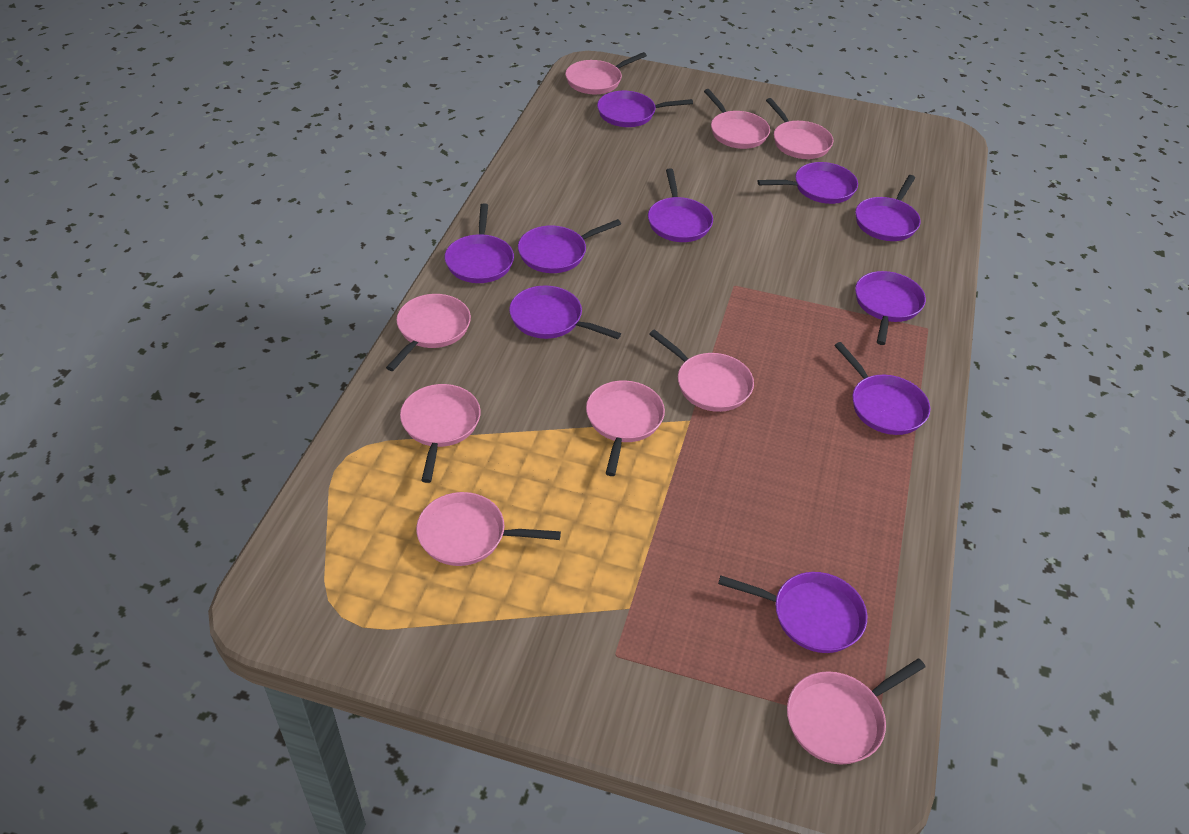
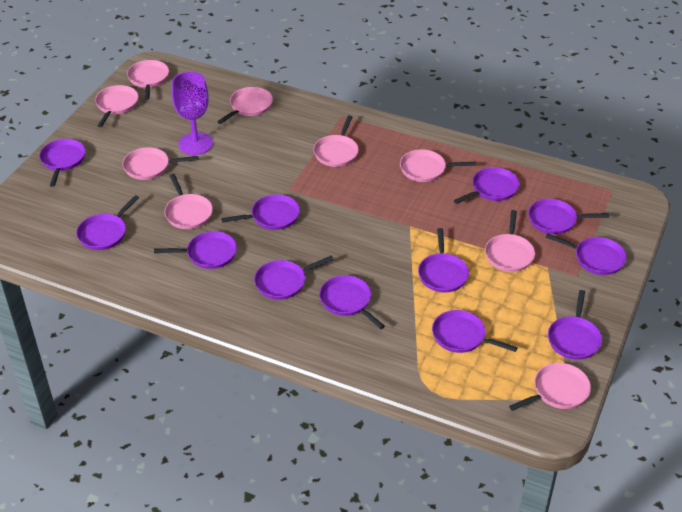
purple goblet: 0 -> 1
purple pan: 10 -> 12

